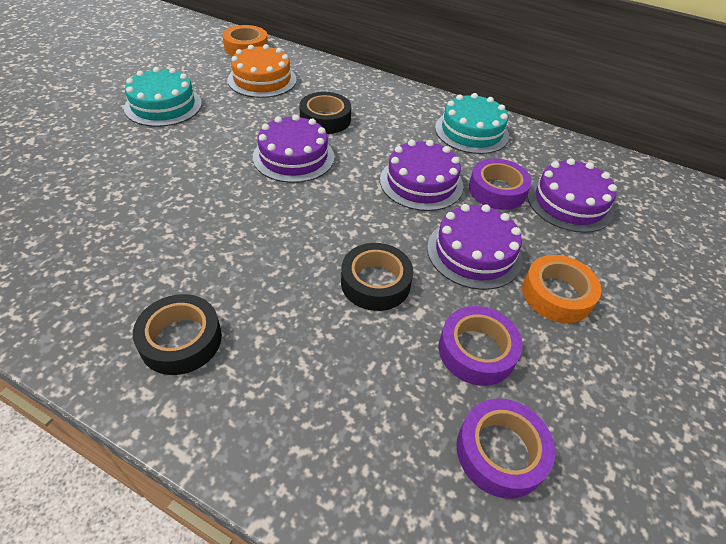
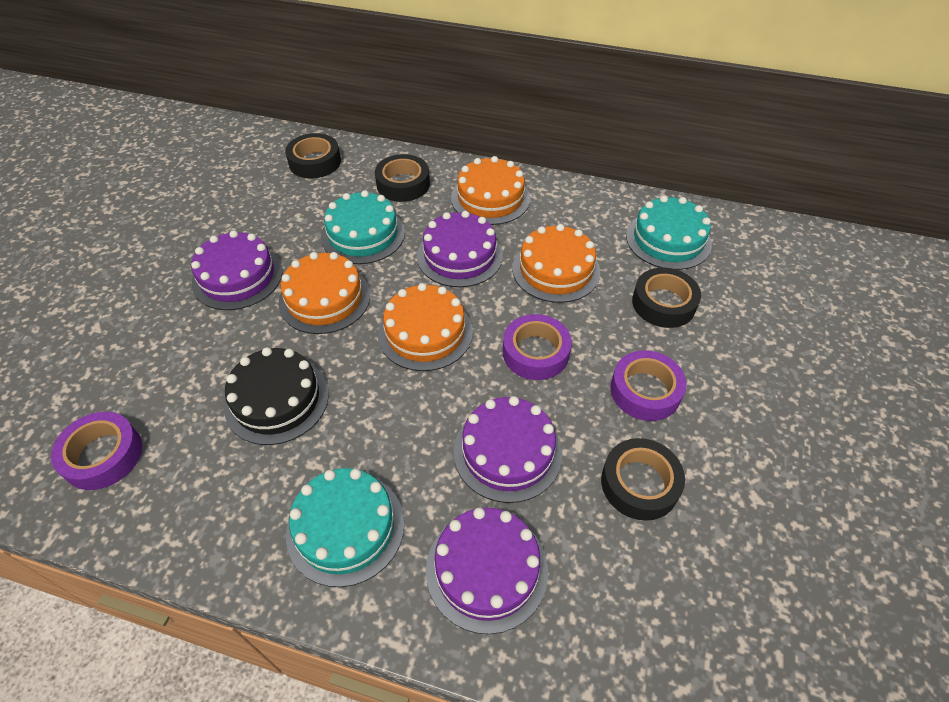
black cake: 0 -> 1
black tape: 3 -> 4
orange cake: 1 -> 4
orange tape: 2 -> 0
turquoise cake: 2 -> 3

